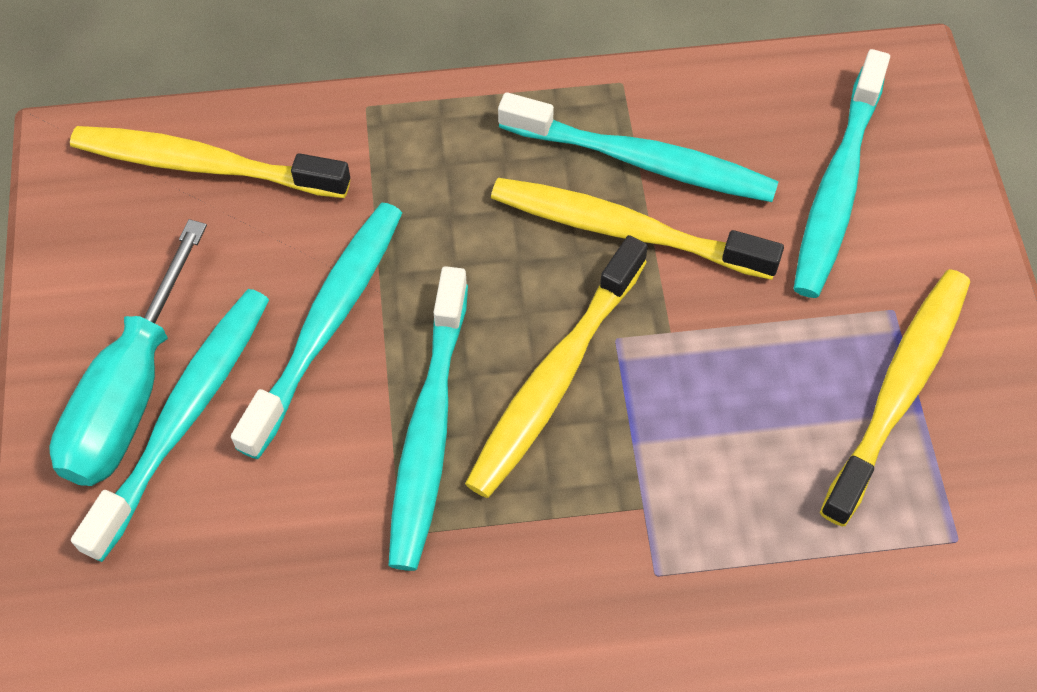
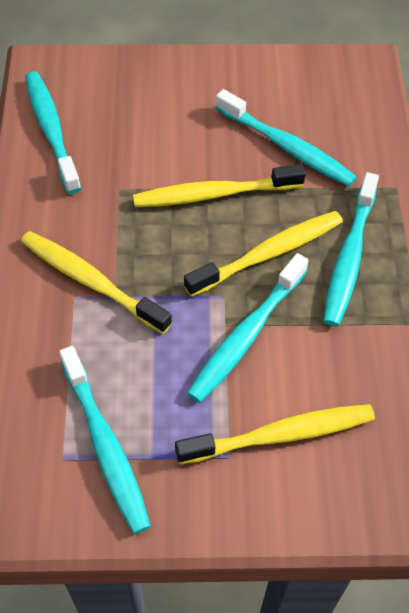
turquoise screwdriver: 1 -> 0

